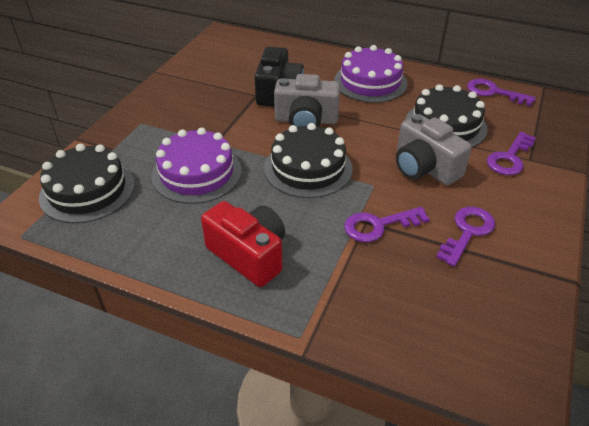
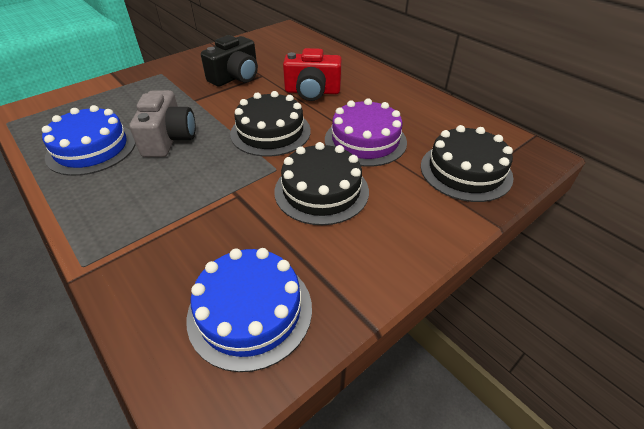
blue cake: 0 -> 2
grey camera: 2 -> 1
purple cake: 2 -> 1
purple key: 4 -> 0

